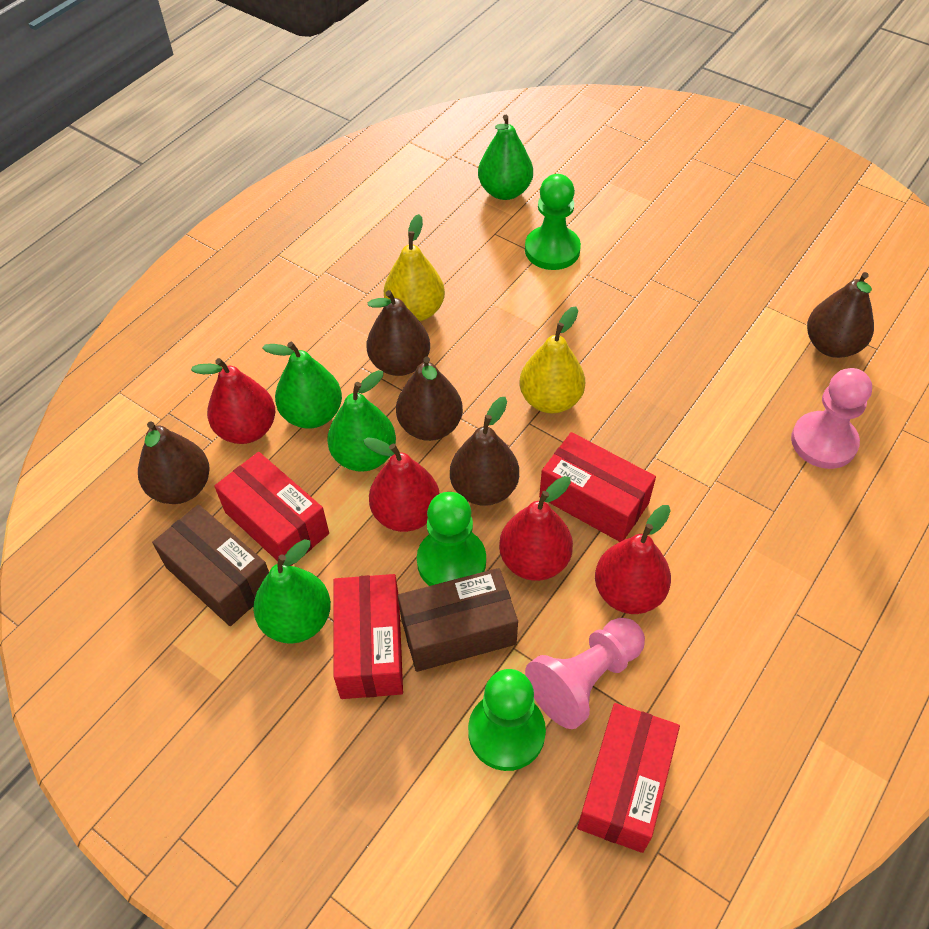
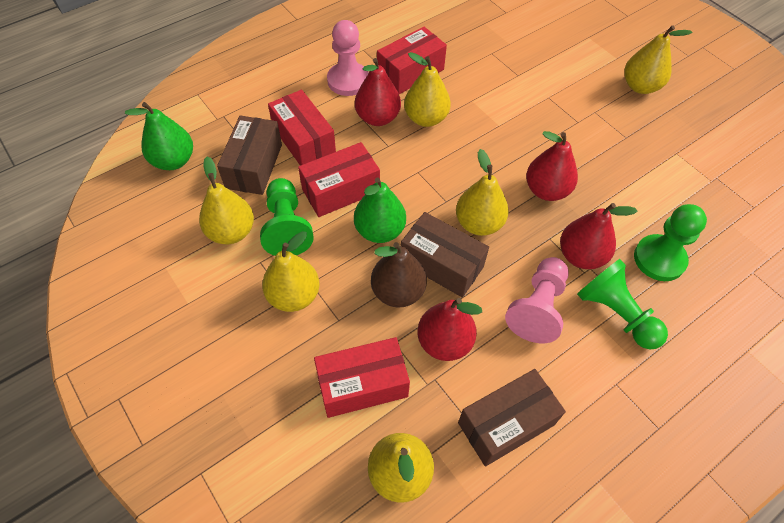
brown box: 2 -> 3
brown pear: 5 -> 1
green pear: 4 -> 2
yellow pear: 2 -> 6

